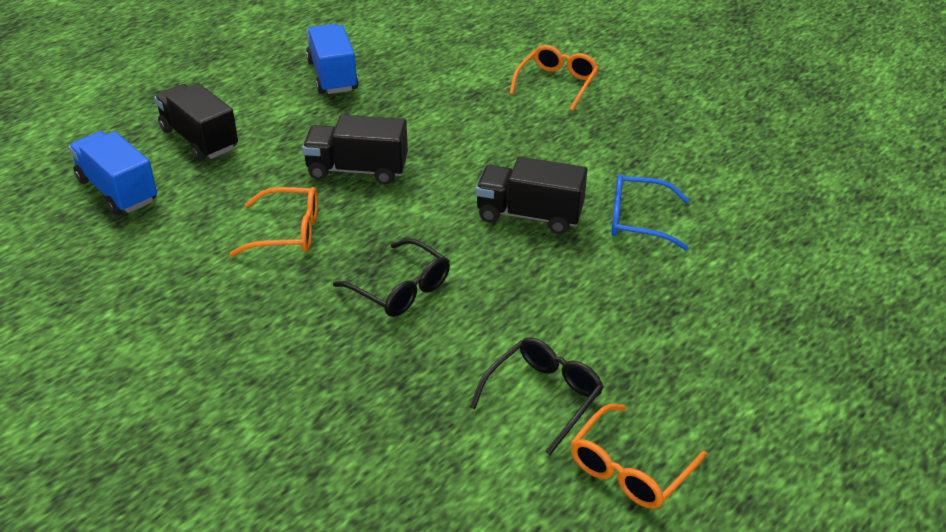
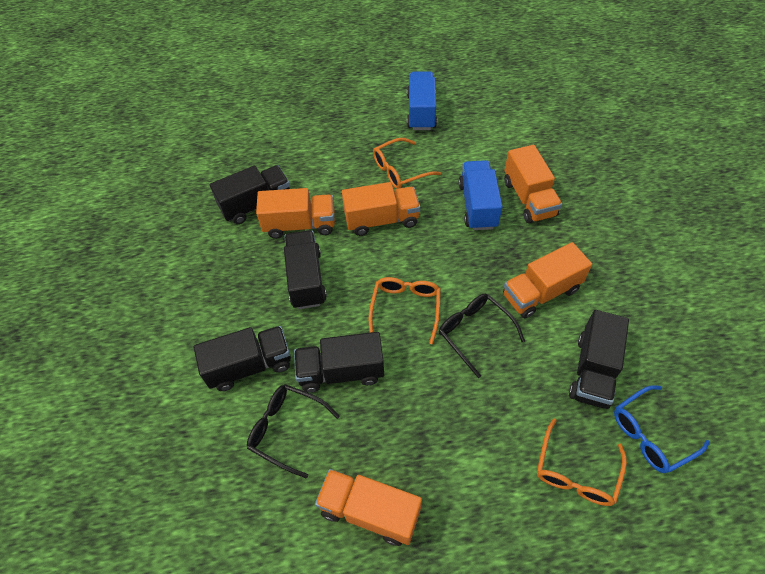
black truck: 3 -> 5
orange truck: 0 -> 5

